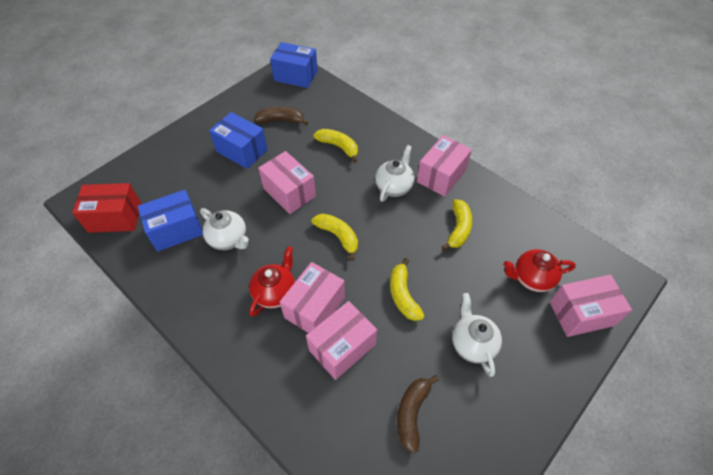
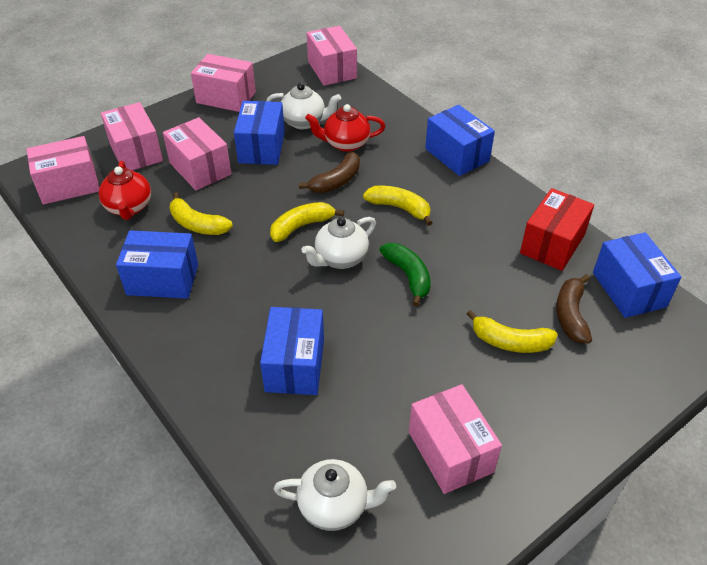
blue box: 3 -> 5
green banana: 0 -> 1
pink box: 5 -> 6

